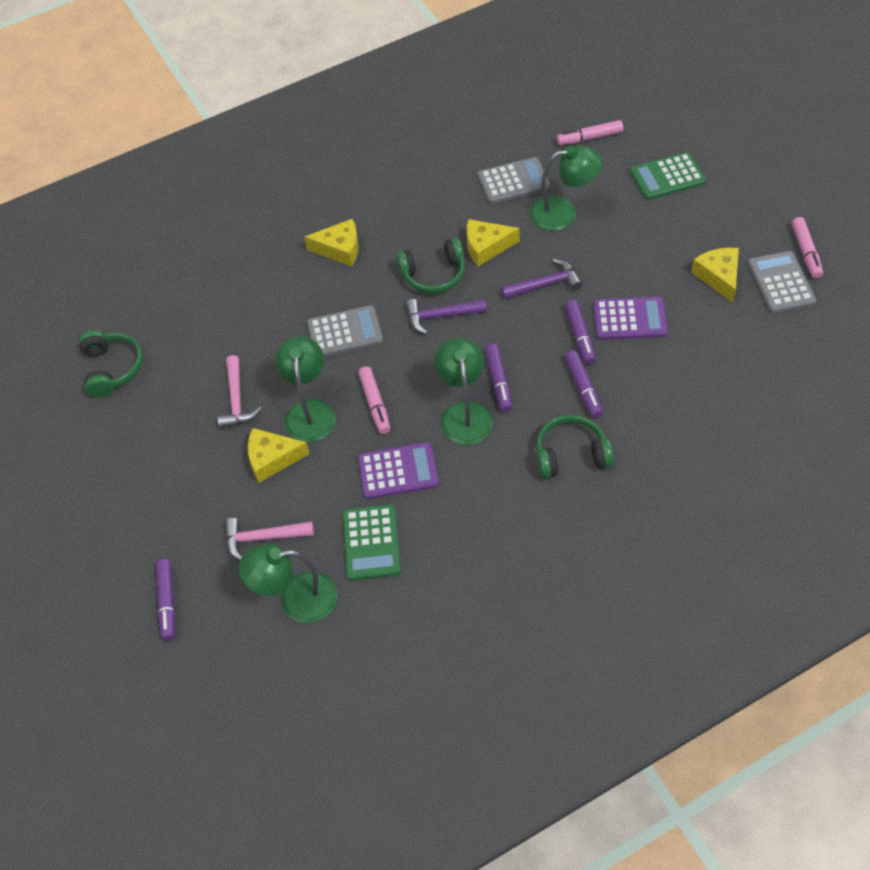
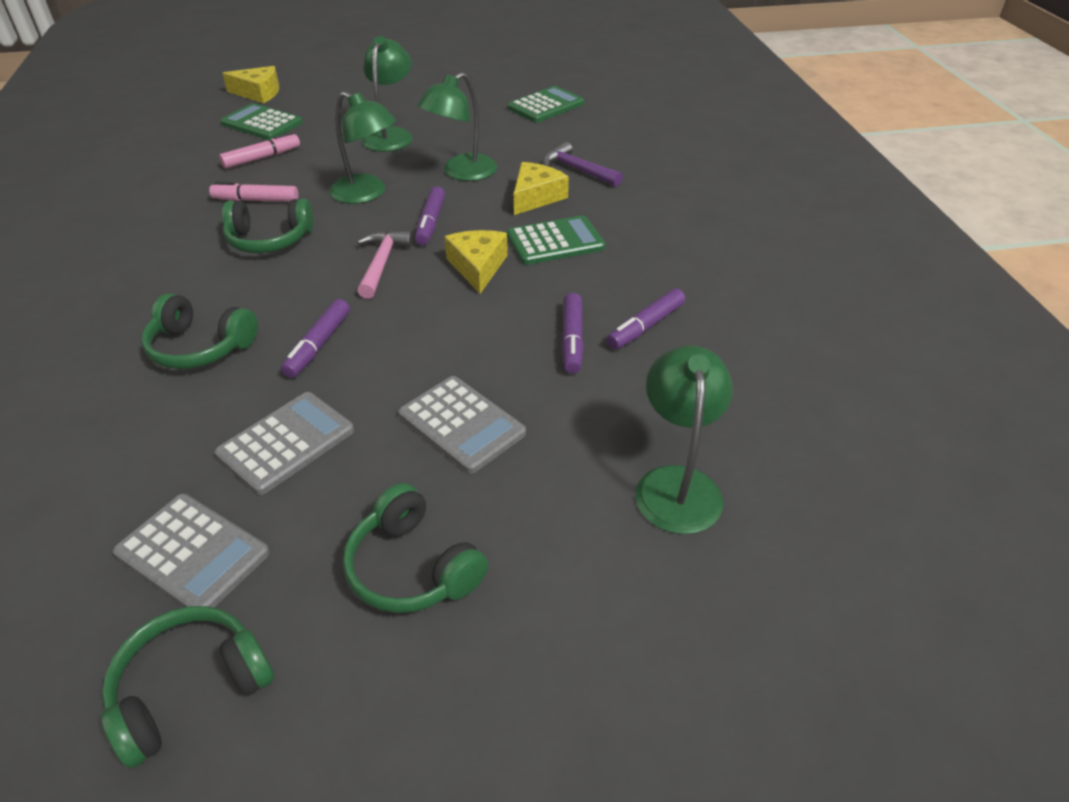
green calculator: 2 -> 3
green headphones: 3 -> 4
pink hammer: 2 -> 1
pink marker: 3 -> 2
purple calculator: 2 -> 0
purple hammer: 2 -> 1
yellow cheese: 4 -> 3

